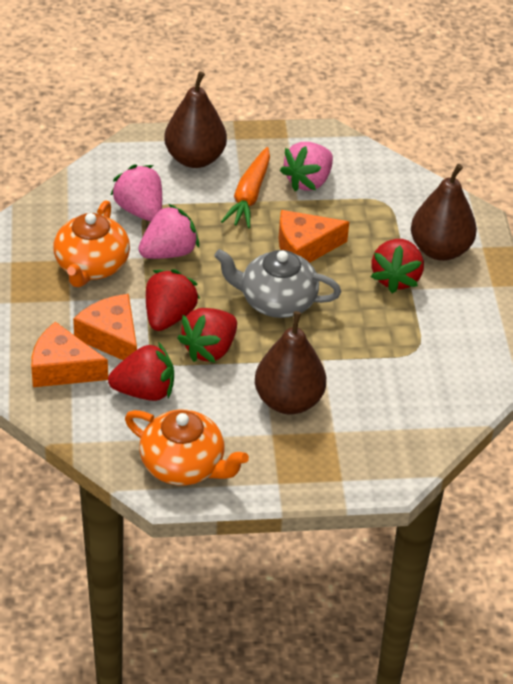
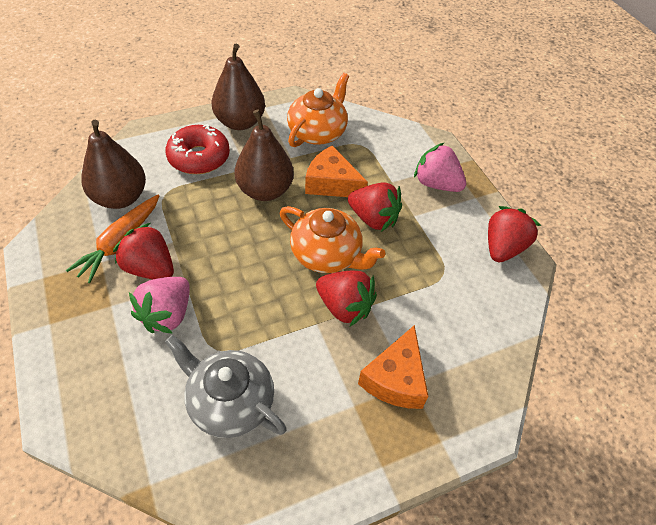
orange cheese: 3 -> 2
pink strawberry: 3 -> 2
red donut: 0 -> 1

